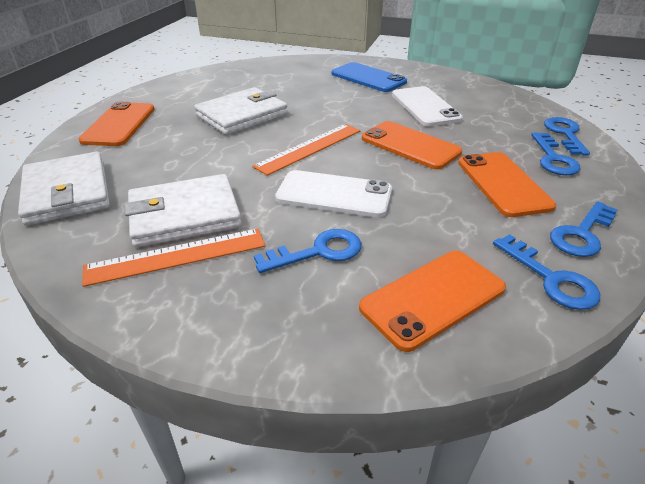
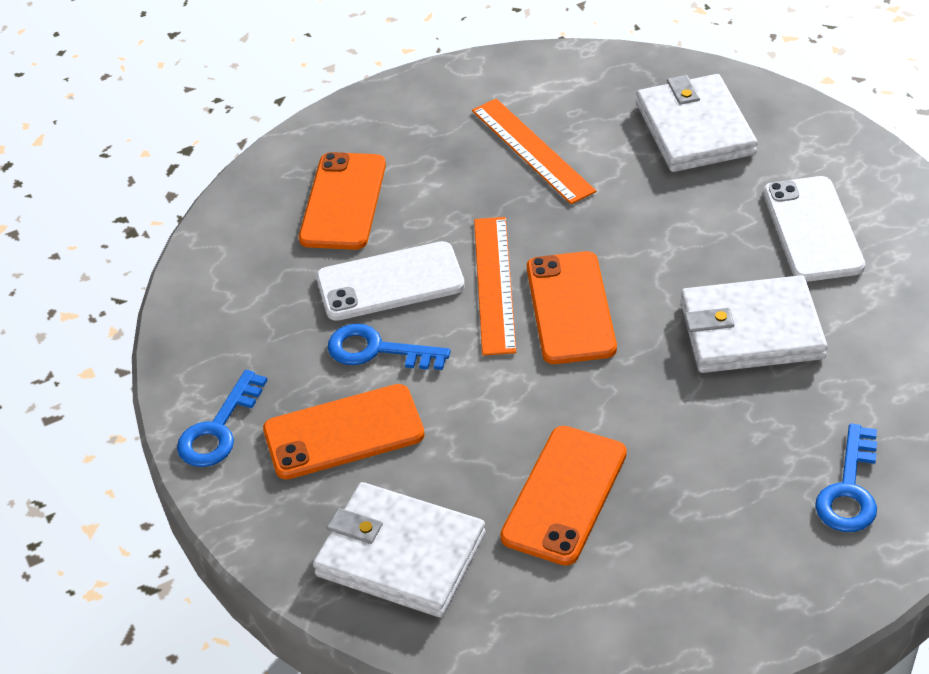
blue key: 5 -> 3
blue phone: 1 -> 0

